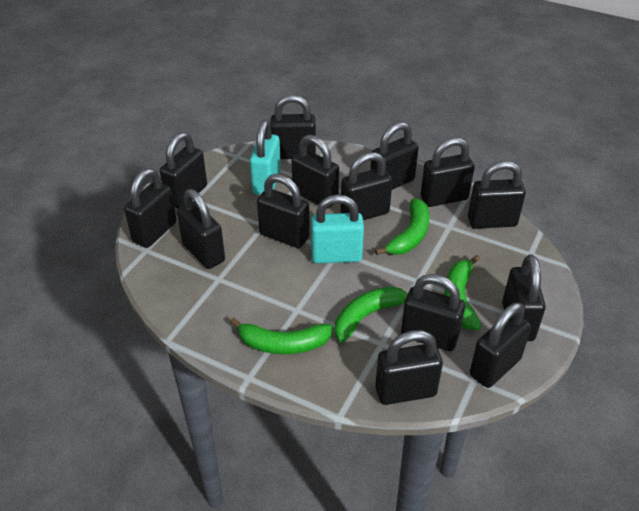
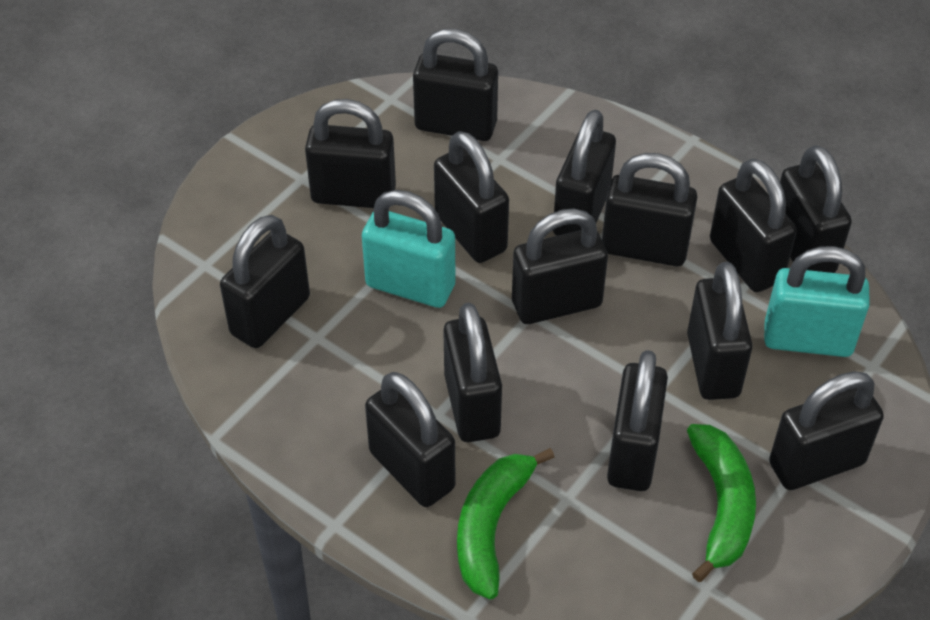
green banana: 4 -> 2

